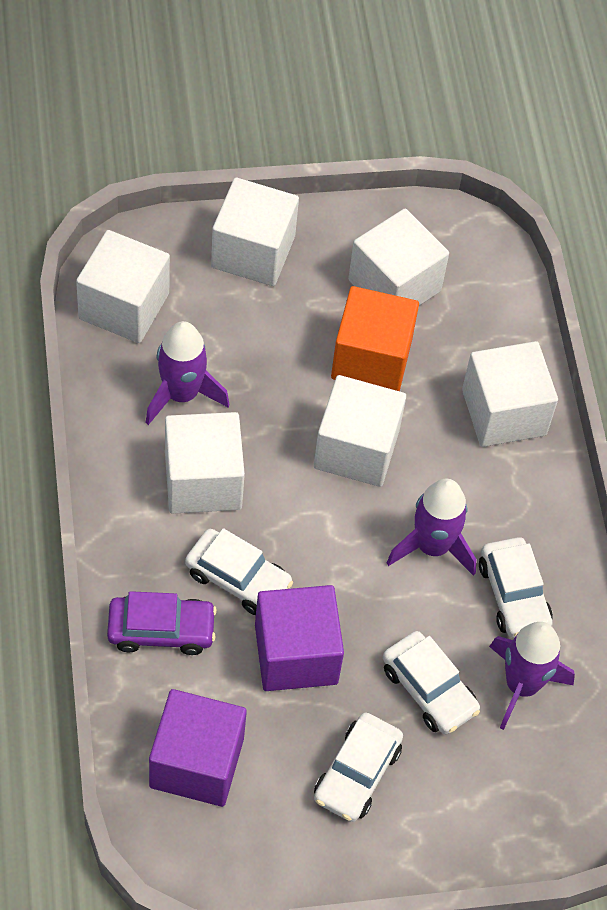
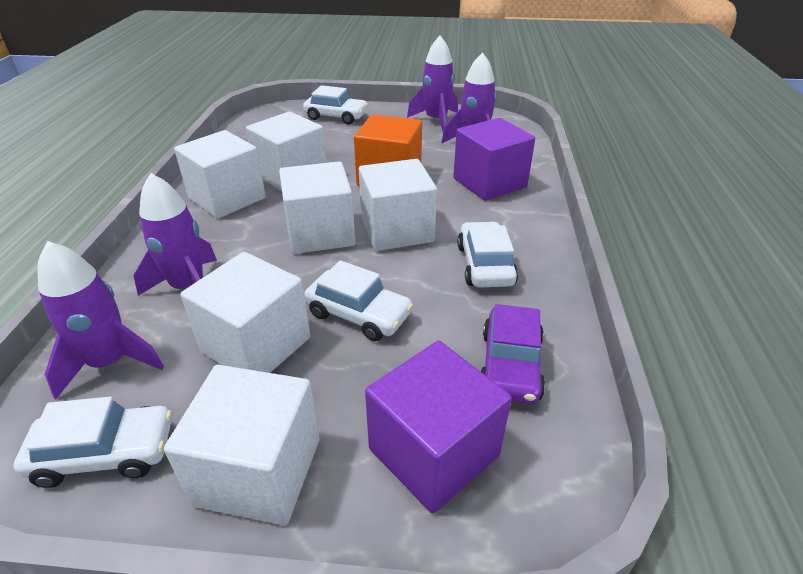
purple rocket: 3 -> 4

